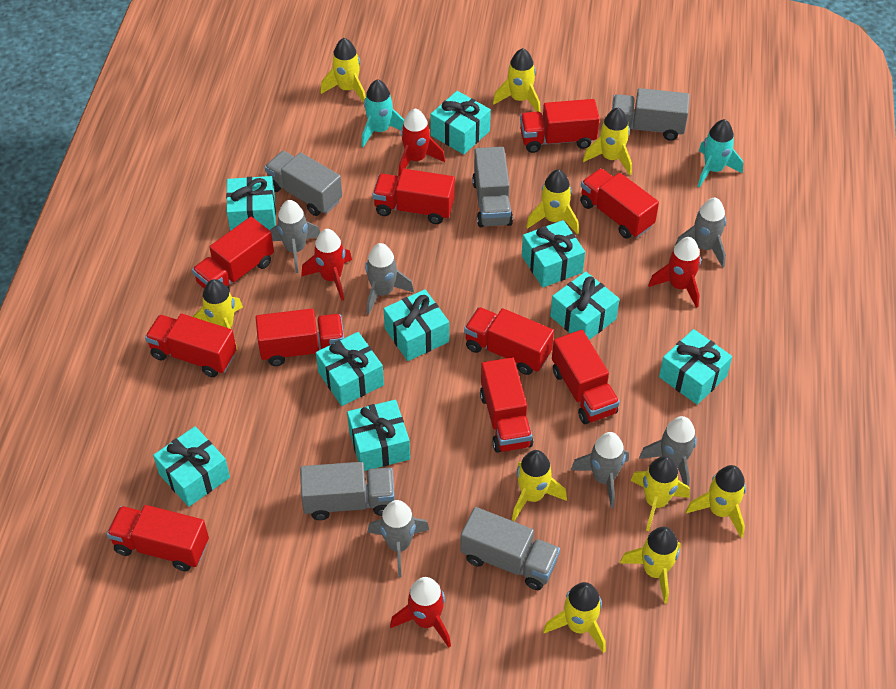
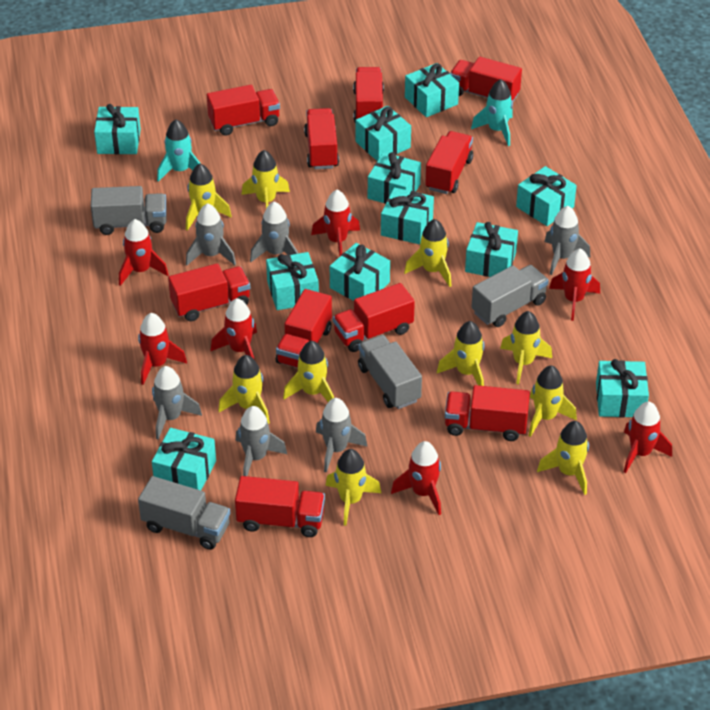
grey truck: 5 -> 4
red rocket: 4 -> 7
turquoise gift: 9 -> 11

